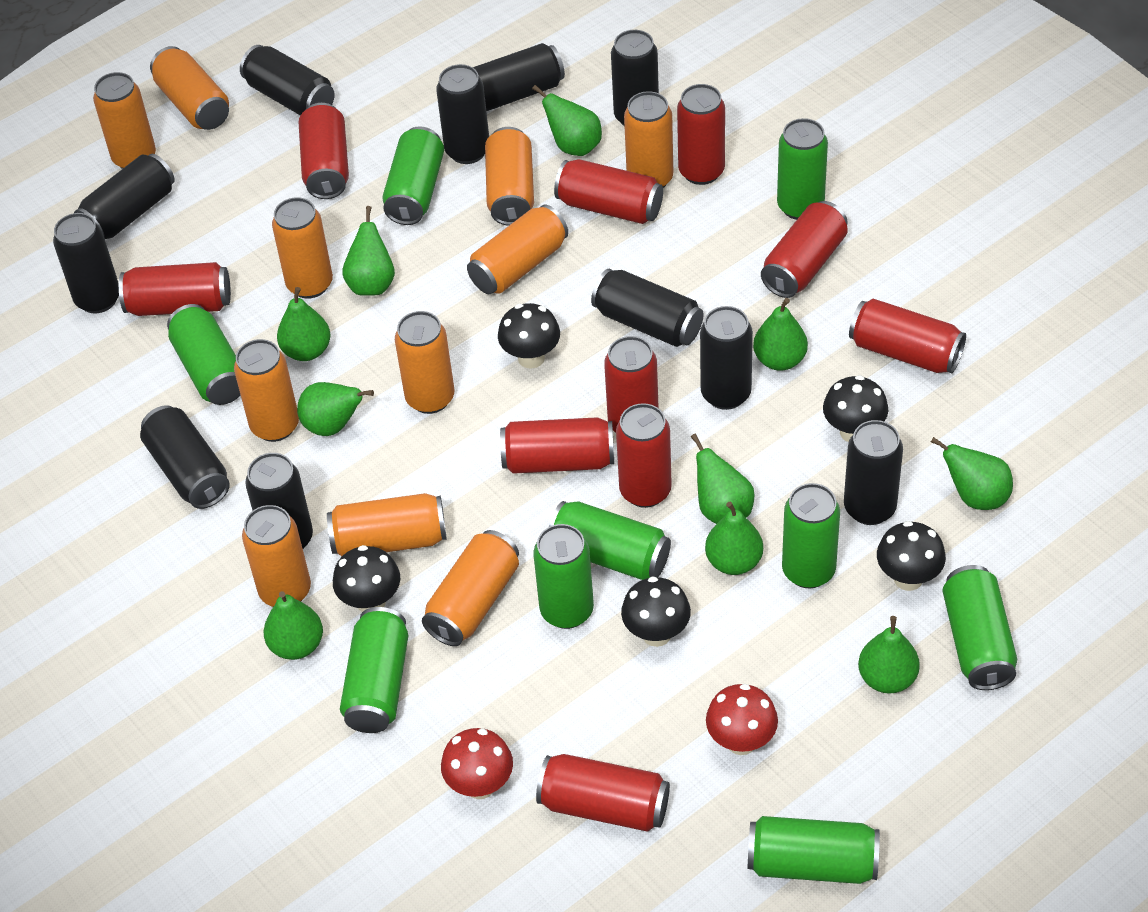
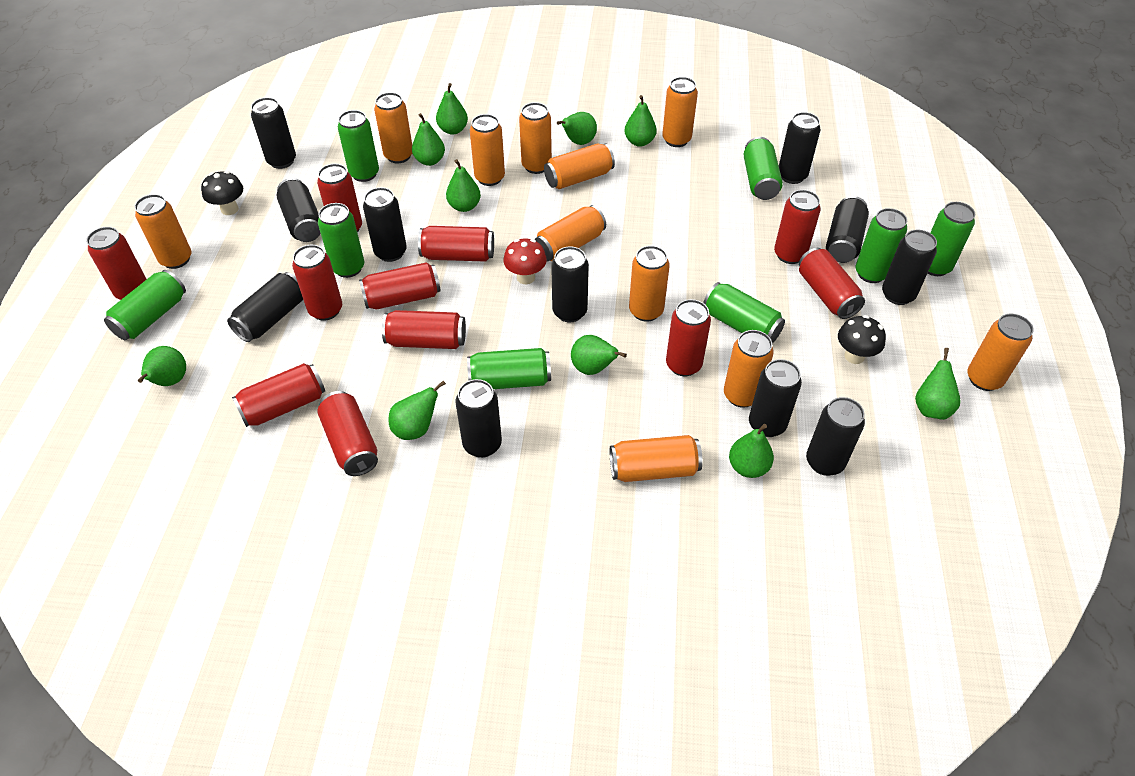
black mushroom: 5 -> 2
green can: 9 -> 8
red can: 10 -> 11
red mushroom: 2 -> 1

